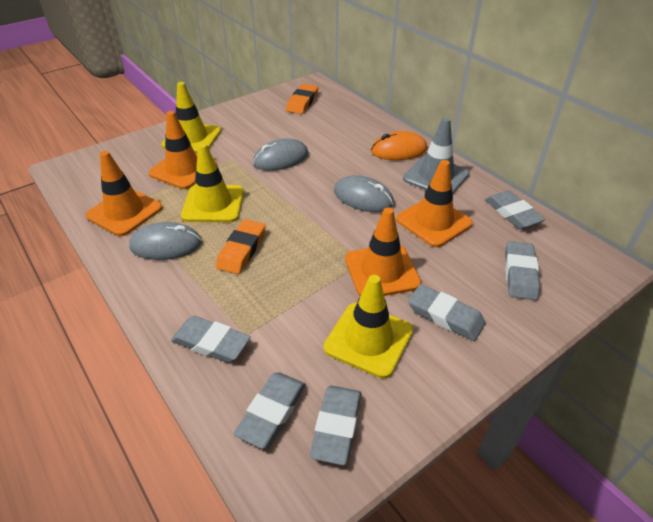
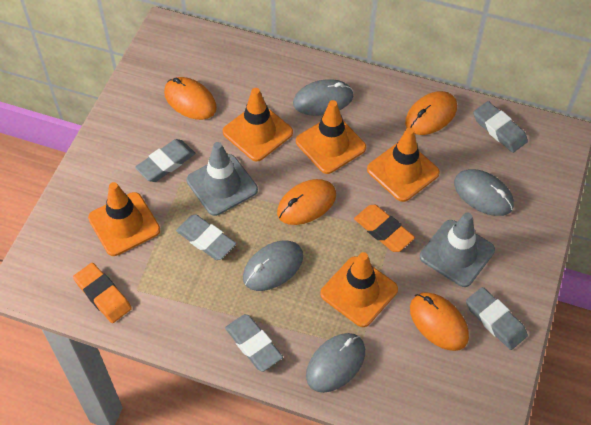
grey eraser: 6 -> 5
grey mouse: 3 -> 4
grey traffic cone: 1 -> 2
orange mouse: 1 -> 4
orange traffic cone: 4 -> 5
yellow traffic cone: 3 -> 0

